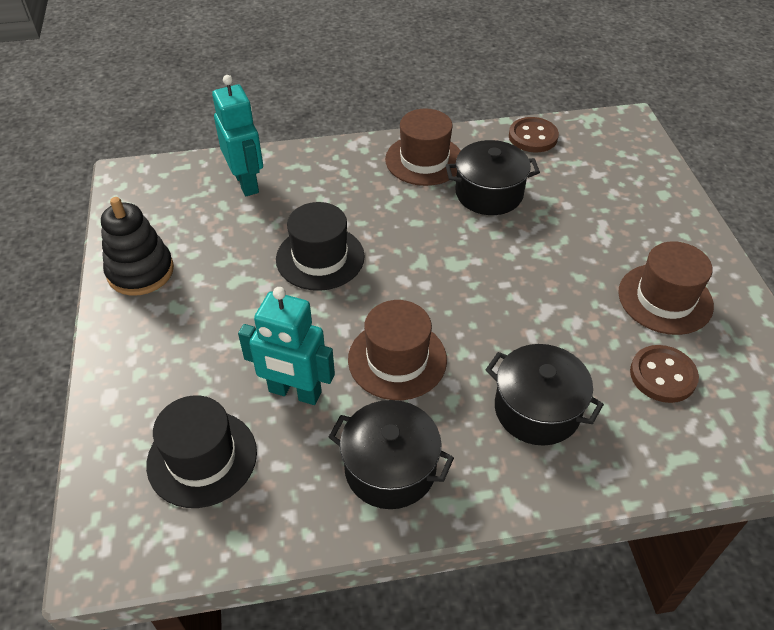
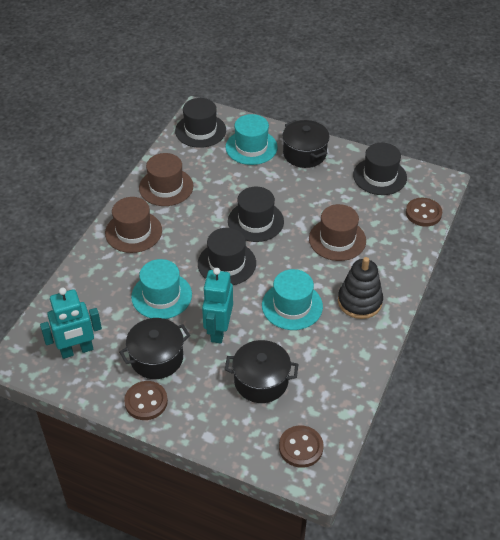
black hat: 2 -> 4
brown button: 2 -> 3
turquoise hat: 0 -> 3

